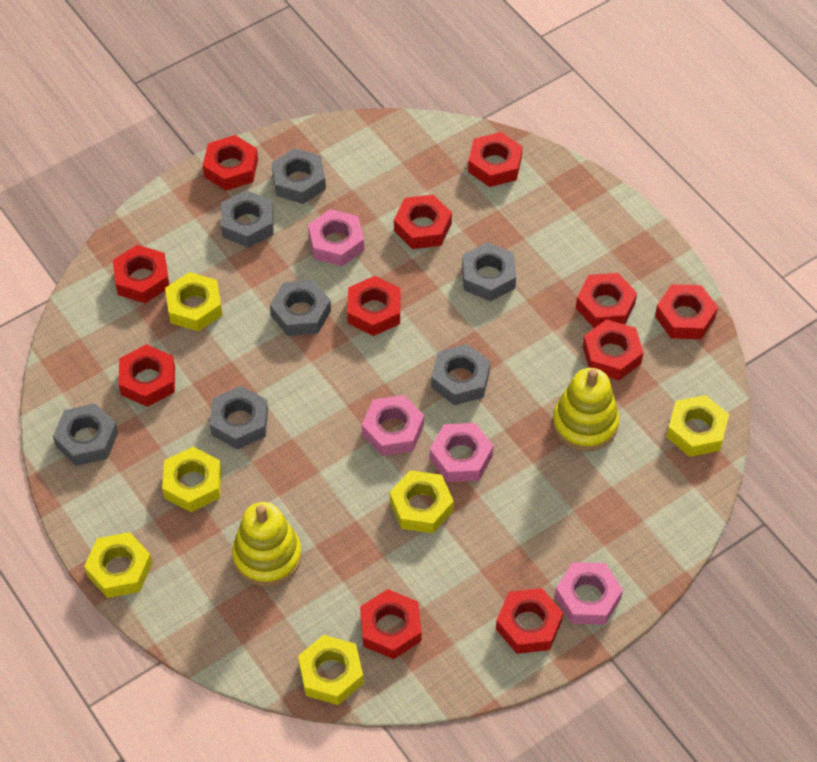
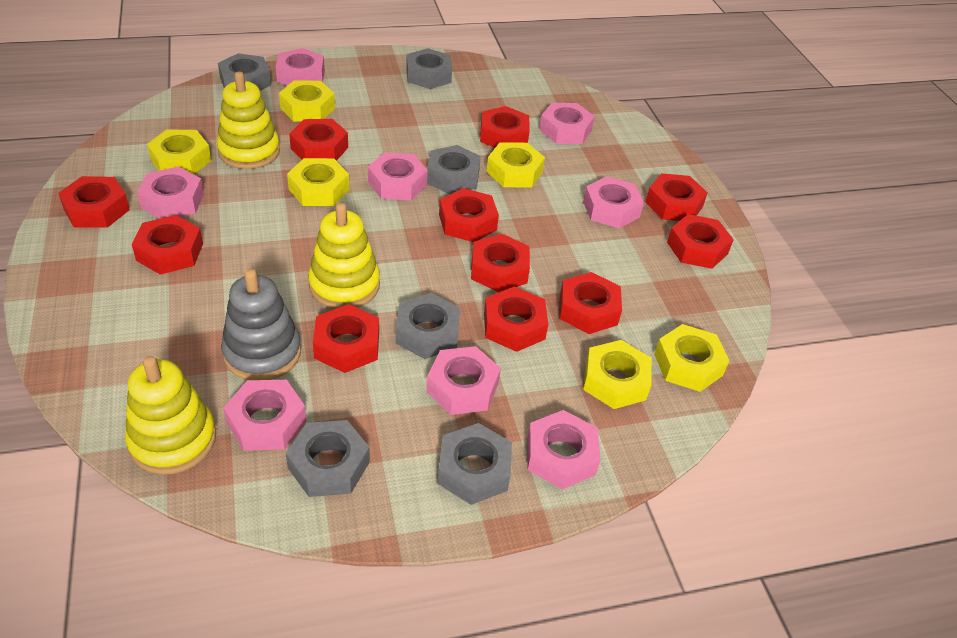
grey nut: 7 -> 6
grey stacking toy: 0 -> 1
pink nut: 4 -> 8
yellow stacking toy: 2 -> 3

